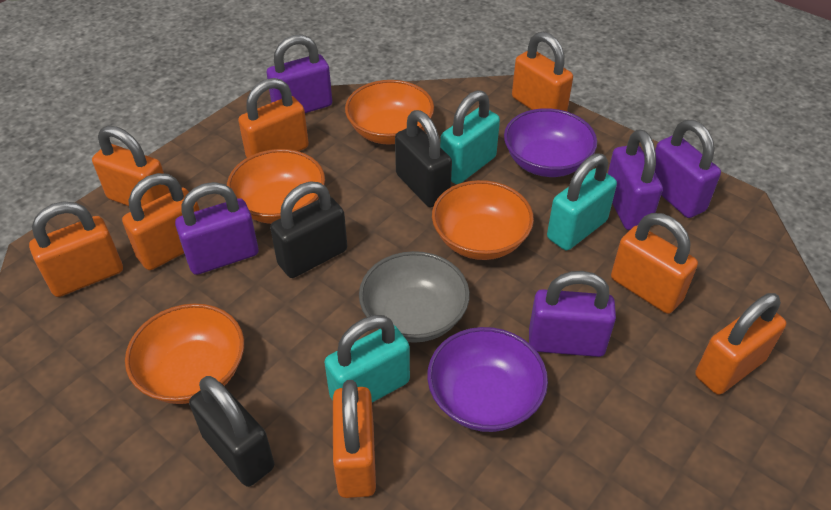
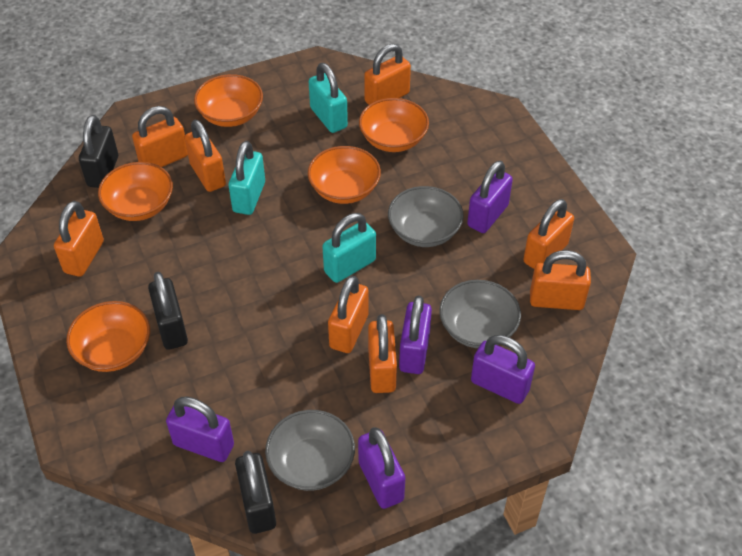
grey bowl: 1 -> 3
orange bowl: 4 -> 5
purple bowl: 2 -> 0

